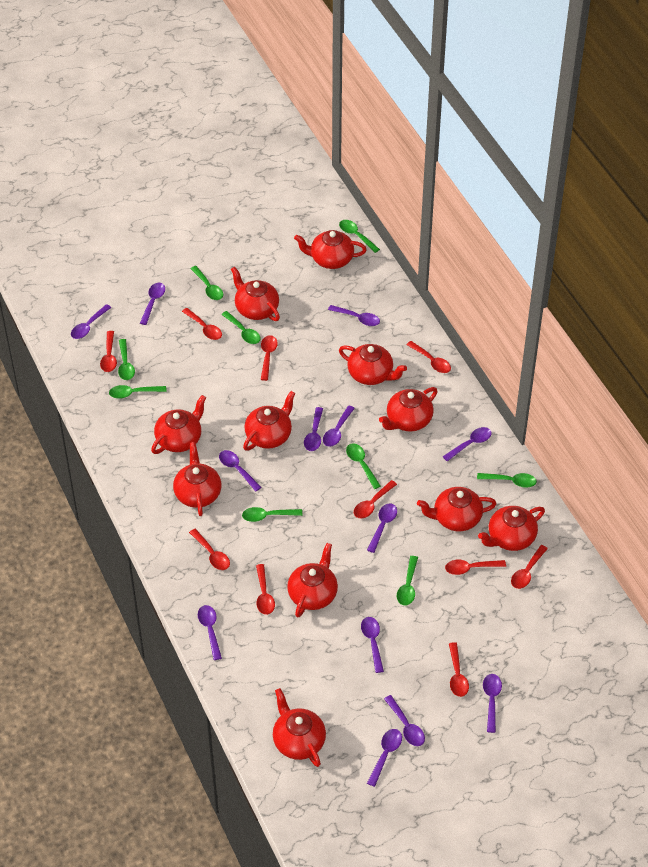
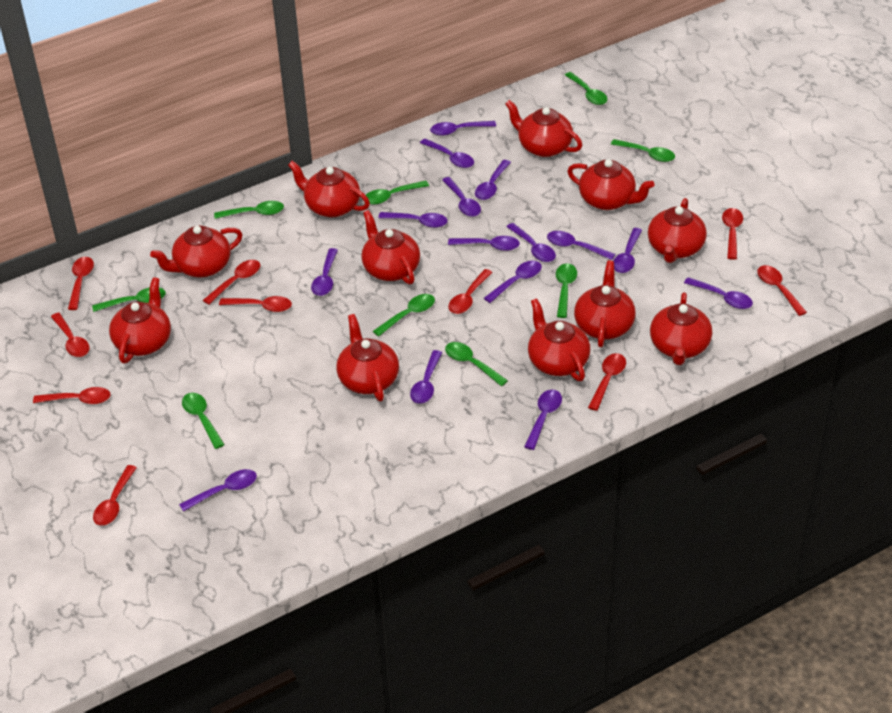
purple spoon: 13 -> 15

